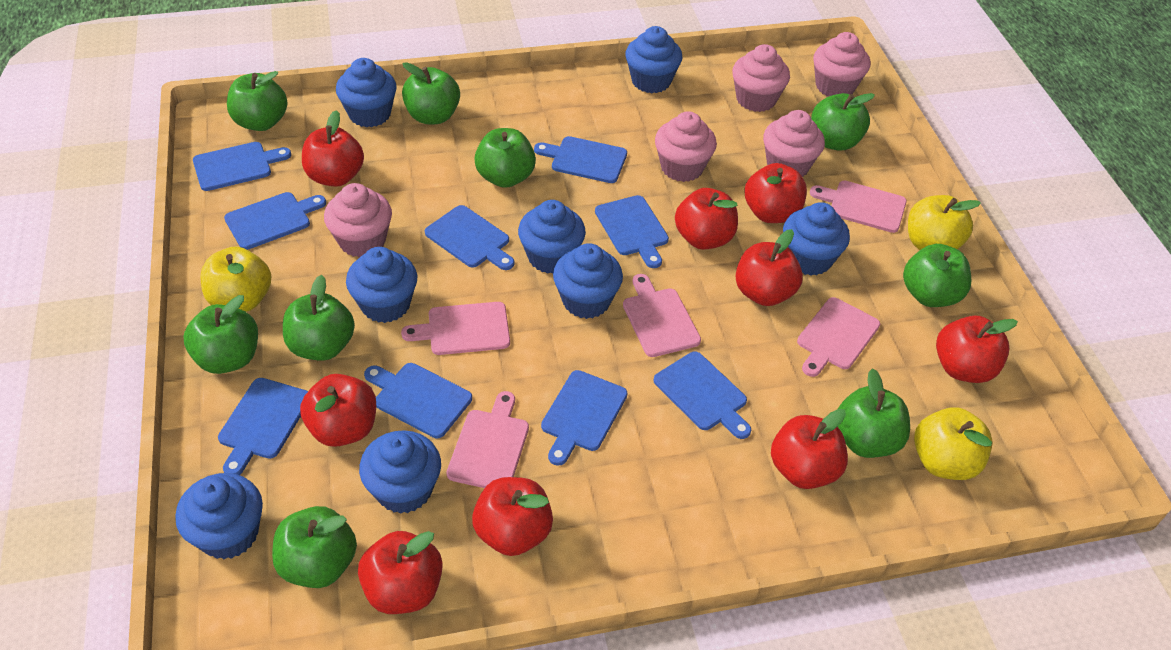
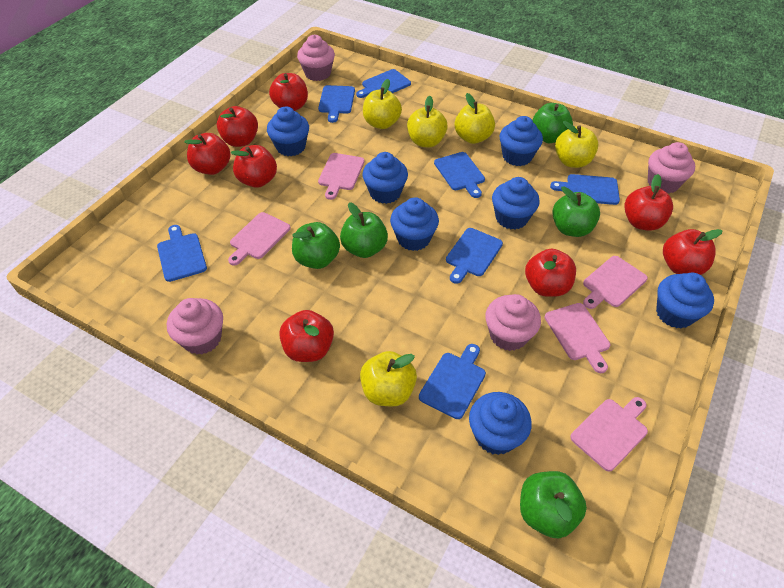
blue cupcake: 8 -> 7
blue cutting board: 9 -> 7
green apple: 9 -> 5
pink cupcake: 5 -> 4
red apple: 9 -> 8
yellow apple: 3 -> 5

